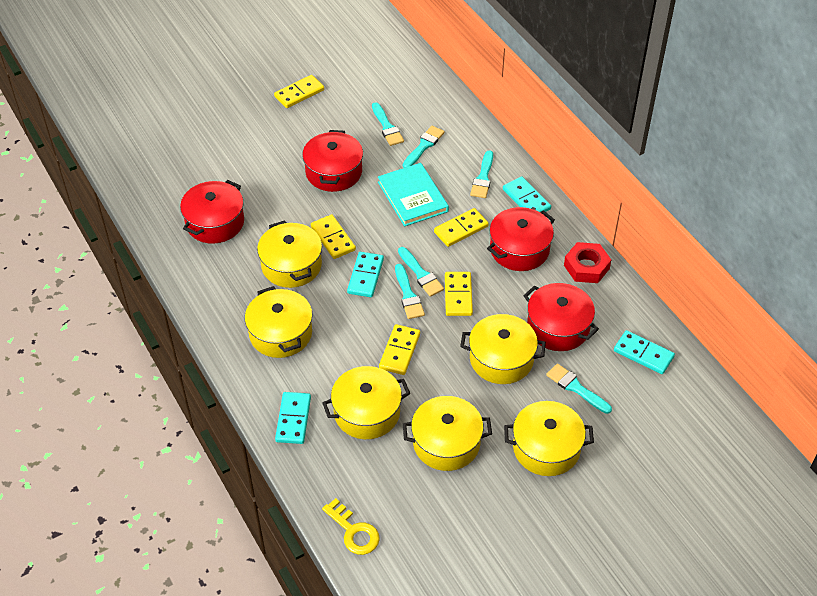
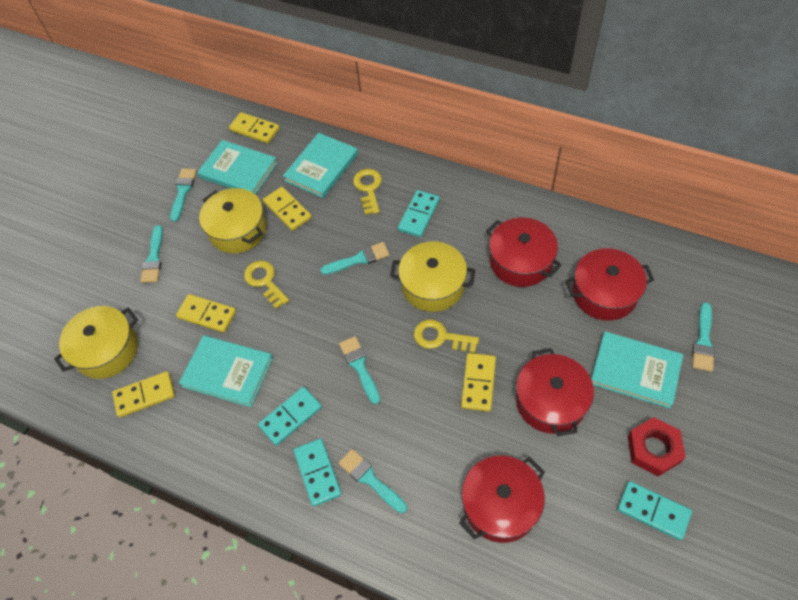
turquoise book: 1 -> 4
yellow key: 1 -> 3
yellow pot: 6 -> 3

